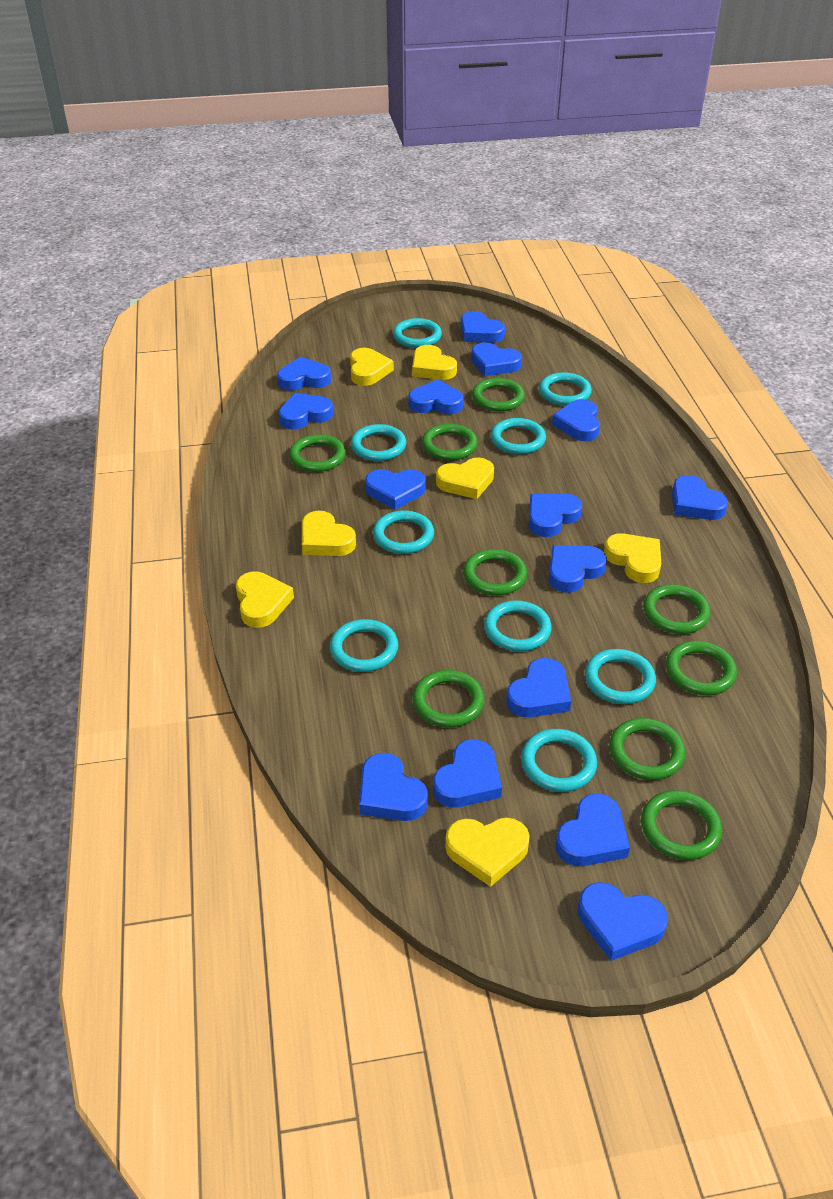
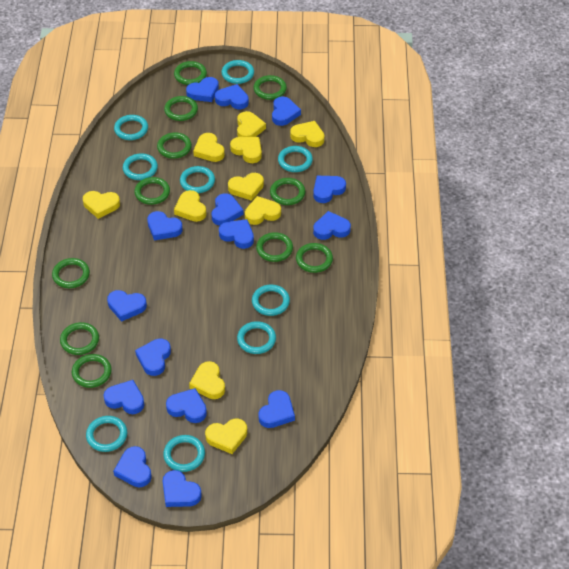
green ring: 9 -> 11
yellow heart: 7 -> 10

